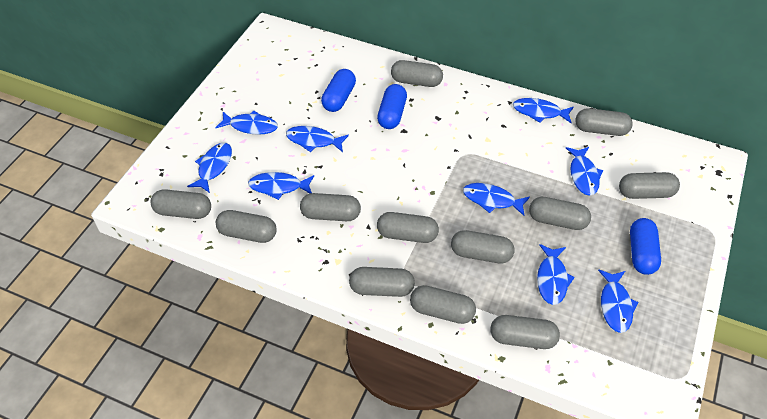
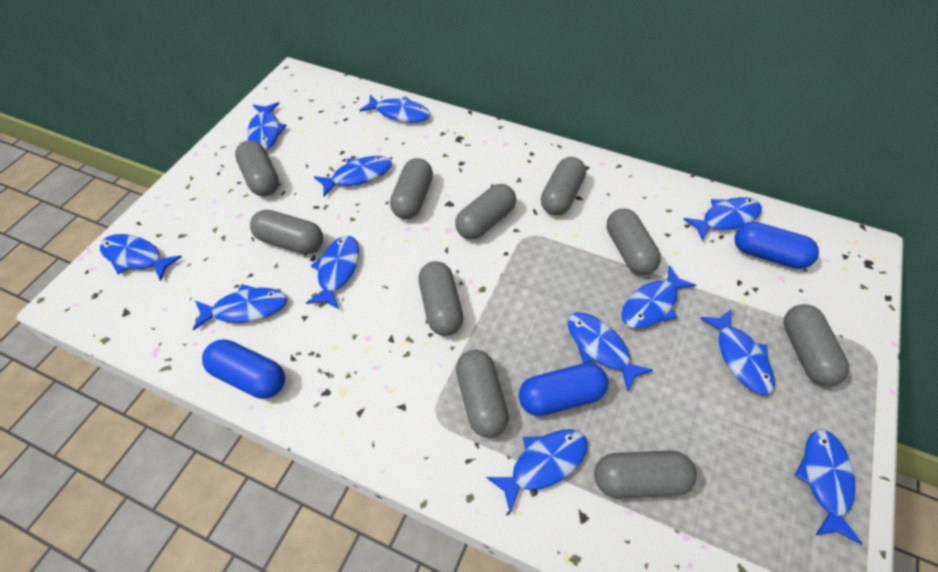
blue fish: 9 -> 12
grey capsule: 12 -> 10

